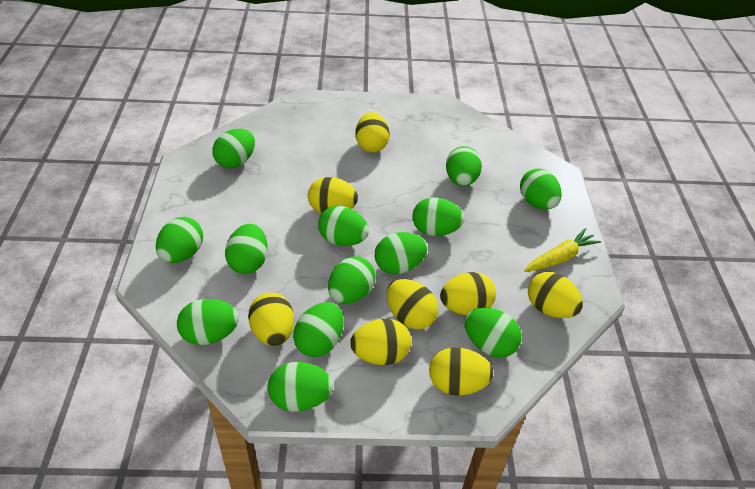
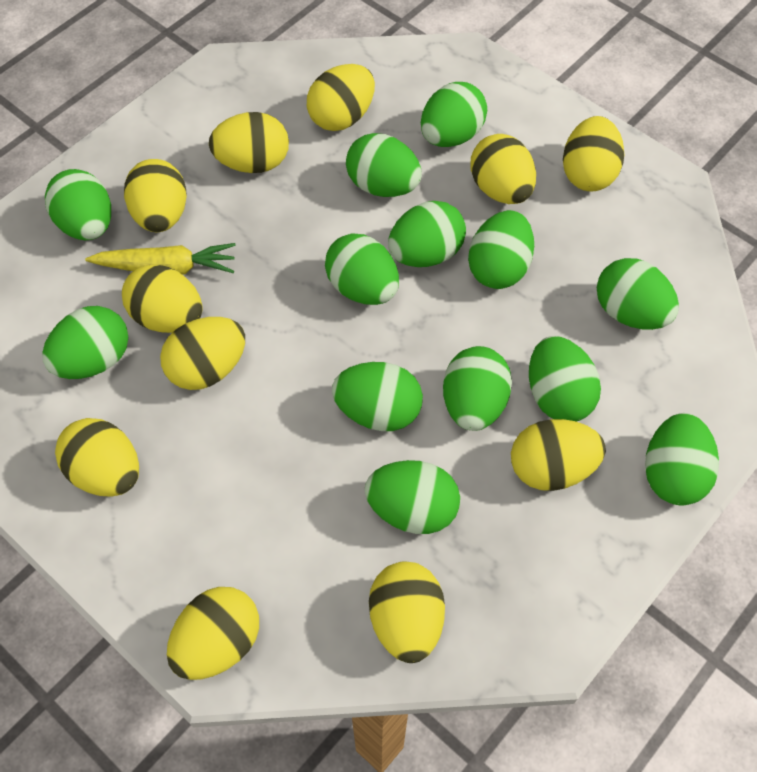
yellow egg: 8 -> 11

